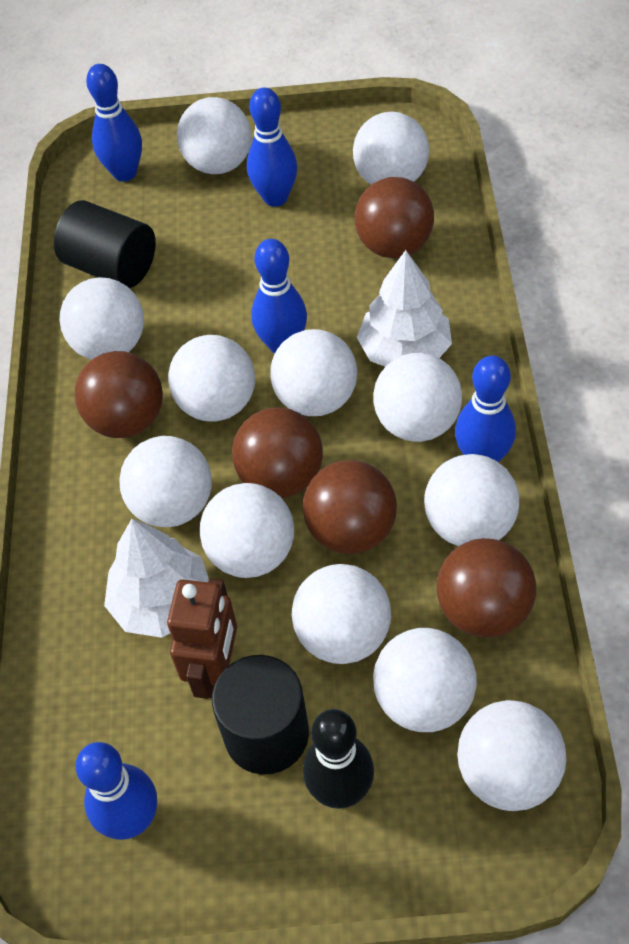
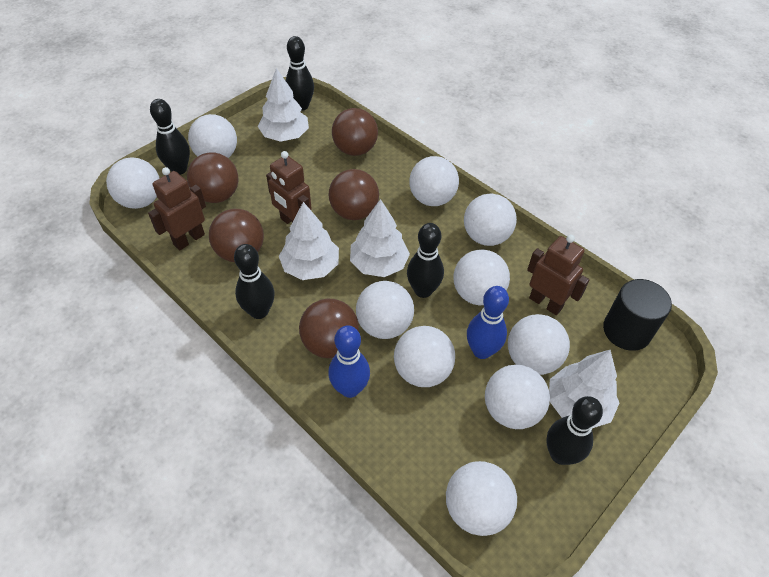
black bowling pin: 1 -> 5
black cylinder: 2 -> 1
blue bowling pin: 5 -> 2
brown robot: 1 -> 3
white ball: 12 -> 10
white tree: 2 -> 4

